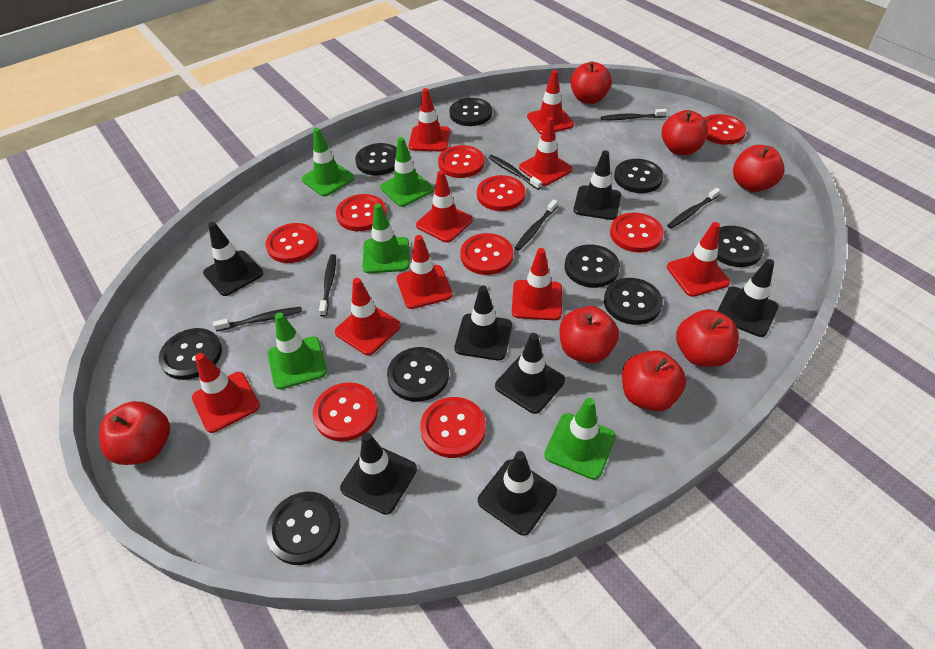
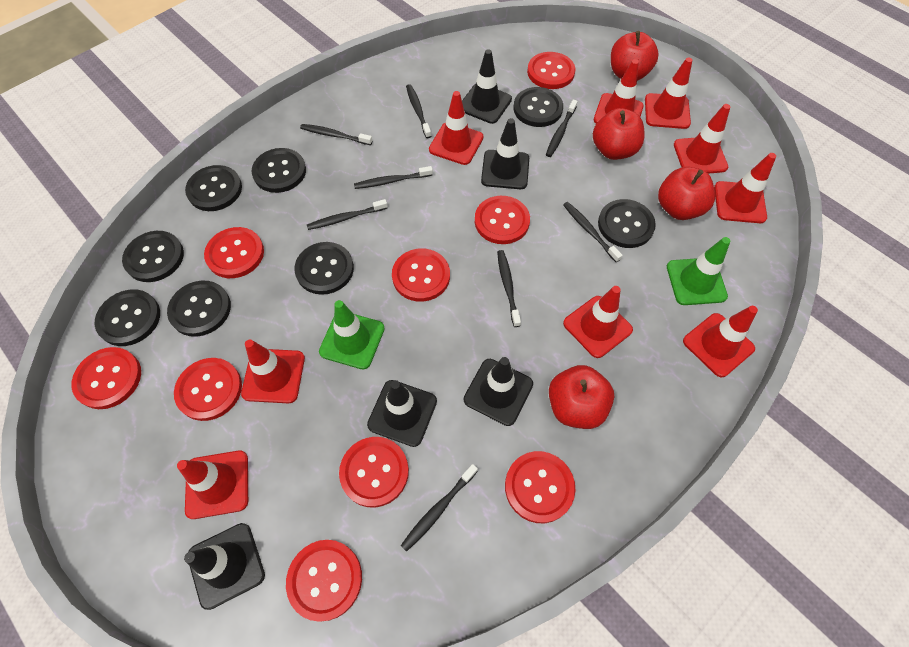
black button: 9 -> 8
black toothbrush: 6 -> 8
black traffic cone: 7 -> 5
green traffic cone: 5 -> 2
red apple: 7 -> 4

